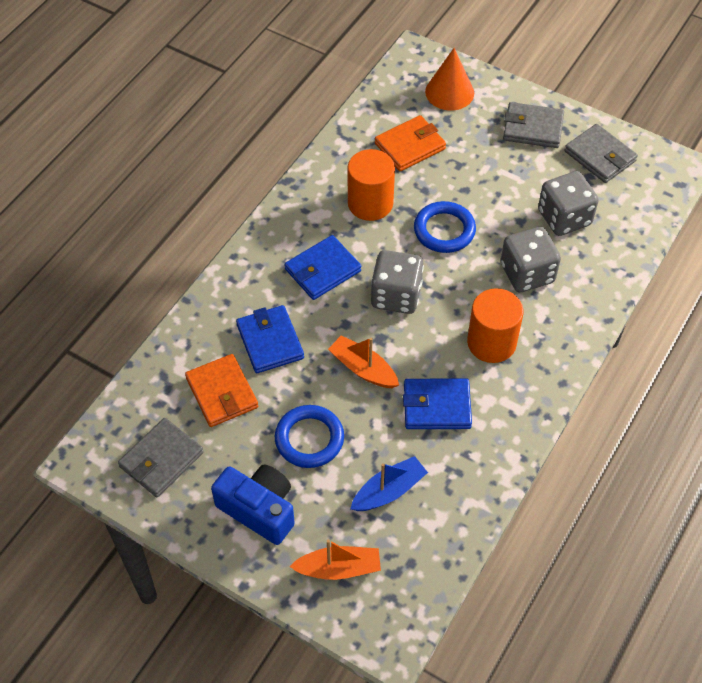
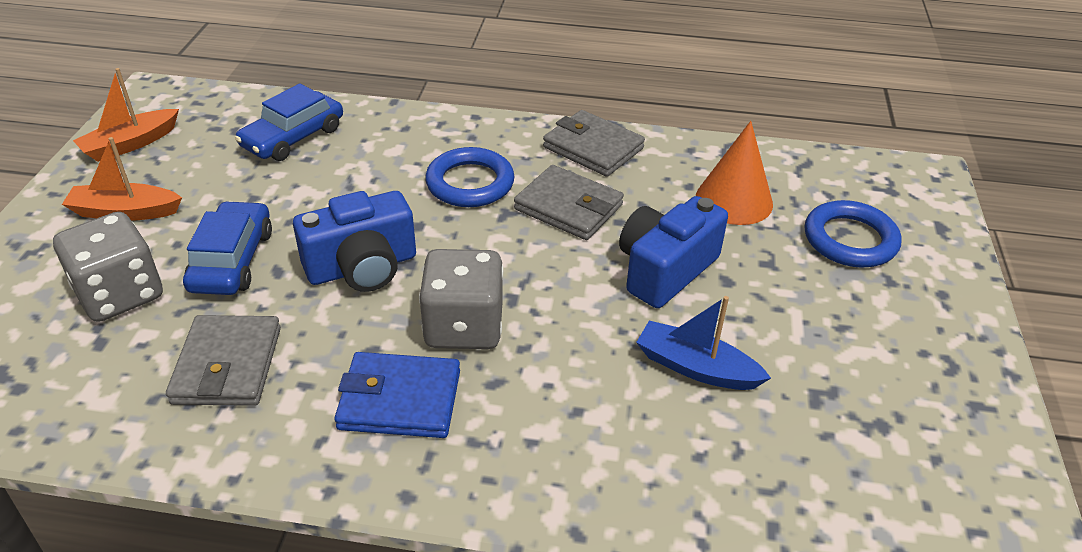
blue camera: 1 -> 2
blue car: 0 -> 2
blue wallet: 3 -> 1
grey dice: 3 -> 2
orange cylinder: 2 -> 0
orange wallet: 2 -> 0

